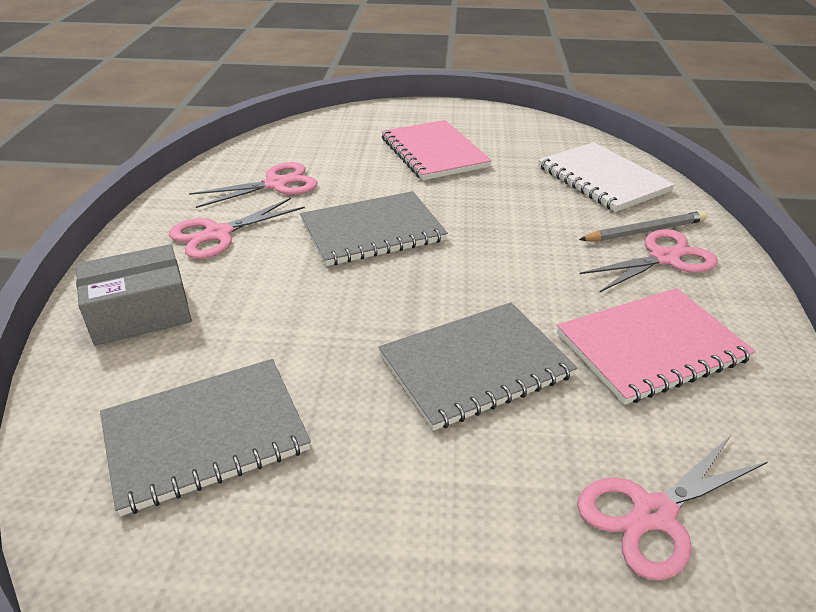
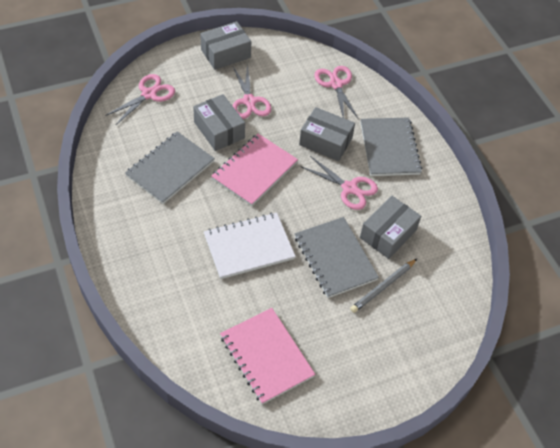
grey box: 1 -> 4

